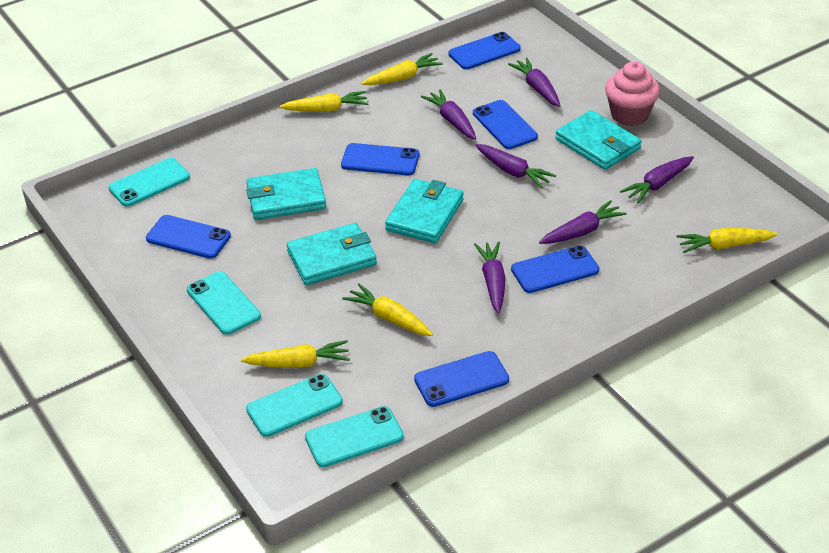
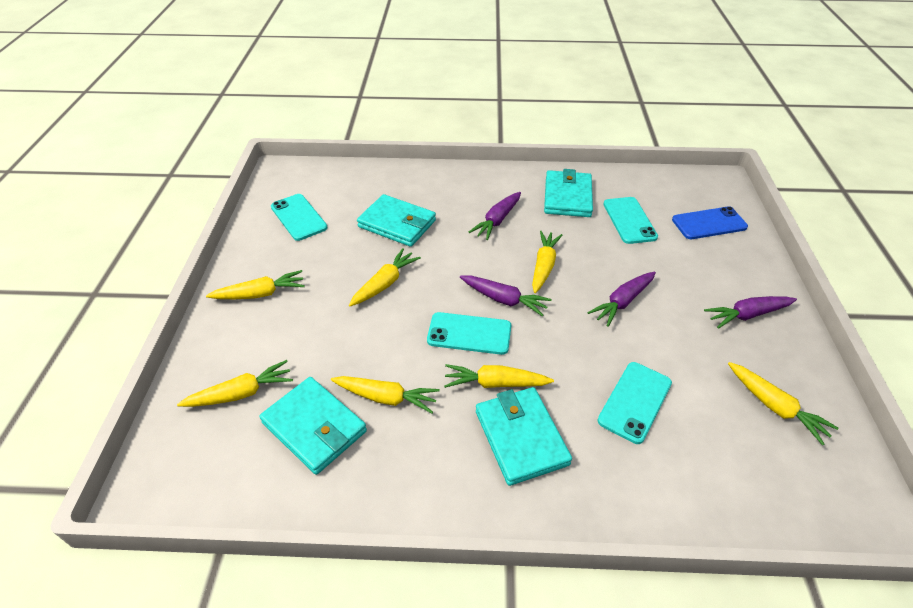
blue phone: 6 -> 1
pink cupcake: 1 -> 0
purple carrot: 6 -> 4
yellow carrot: 5 -> 7

